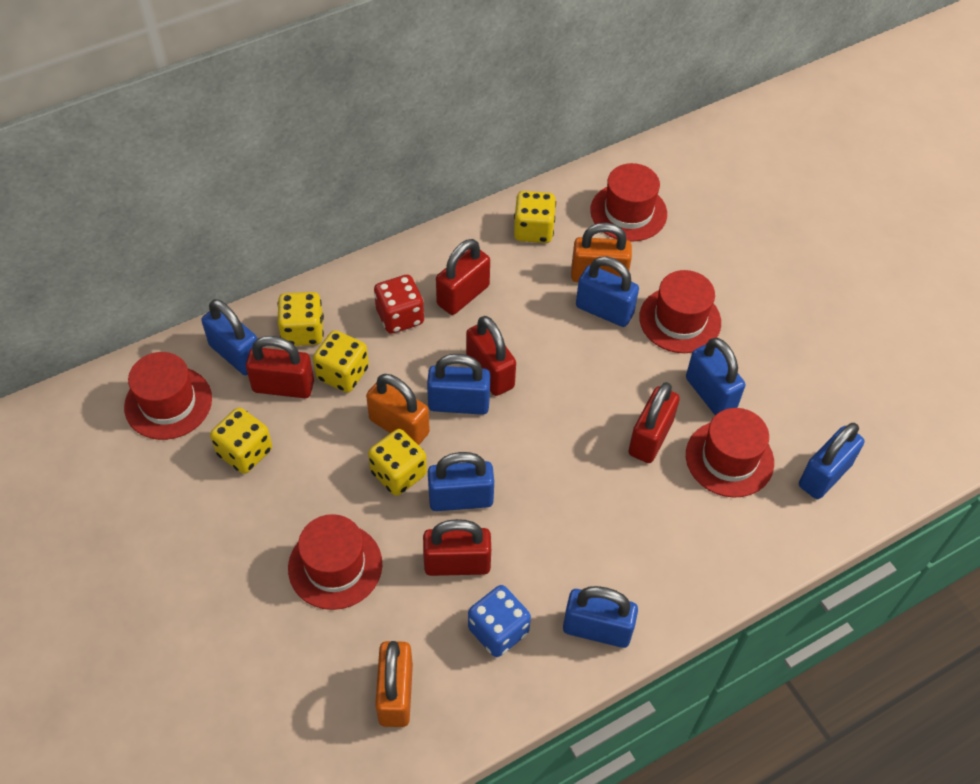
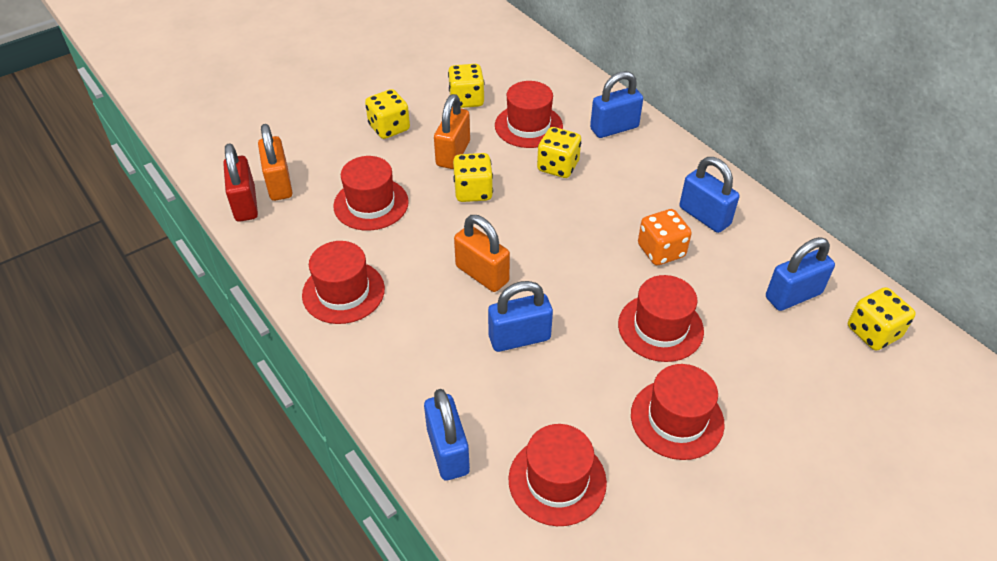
blue dice: 1 -> 0
blue padlock: 7 -> 5
orange dice: 0 -> 1
red dice: 1 -> 0
red hat: 5 -> 6
red padlock: 5 -> 1

